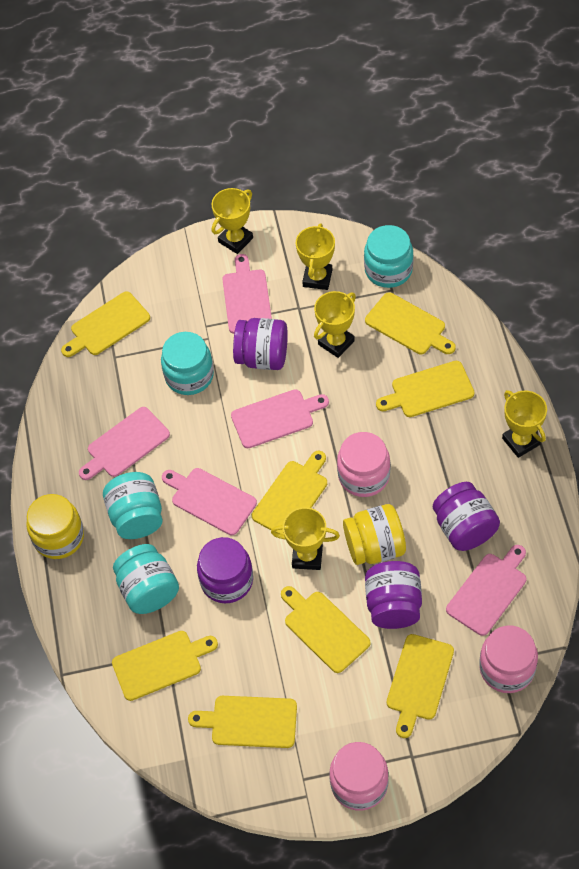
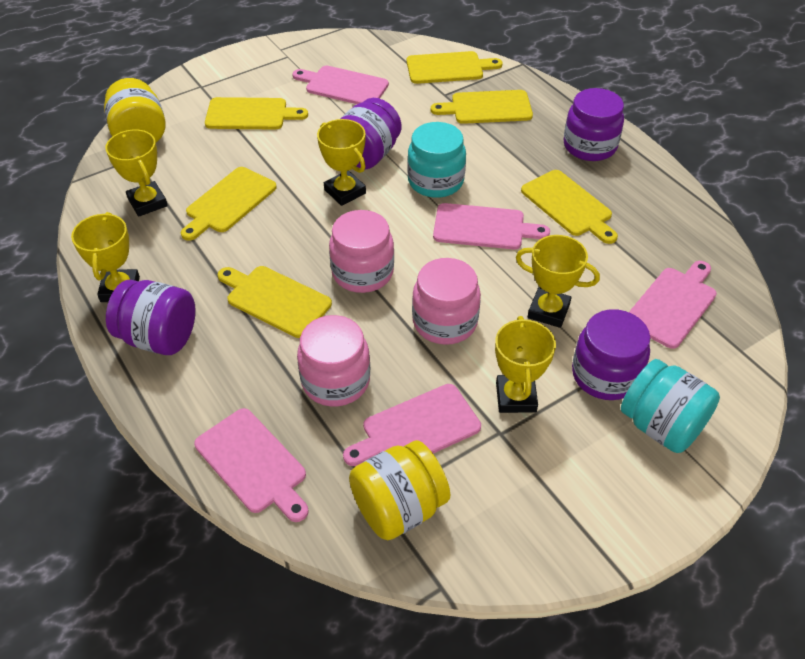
turquoise jar: 4 -> 2
yellow cutting board: 8 -> 6

